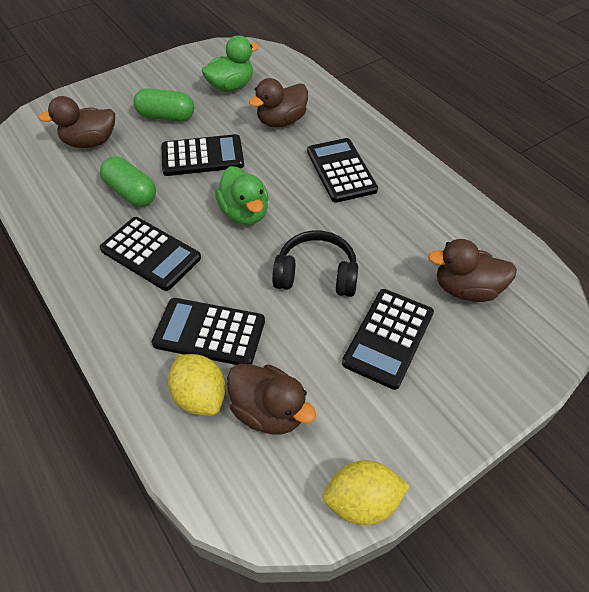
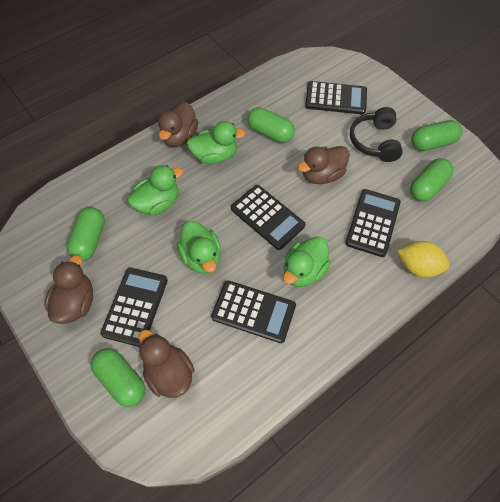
green capsule: 2 -> 5
green duck: 2 -> 4
yellow lemon: 2 -> 1

